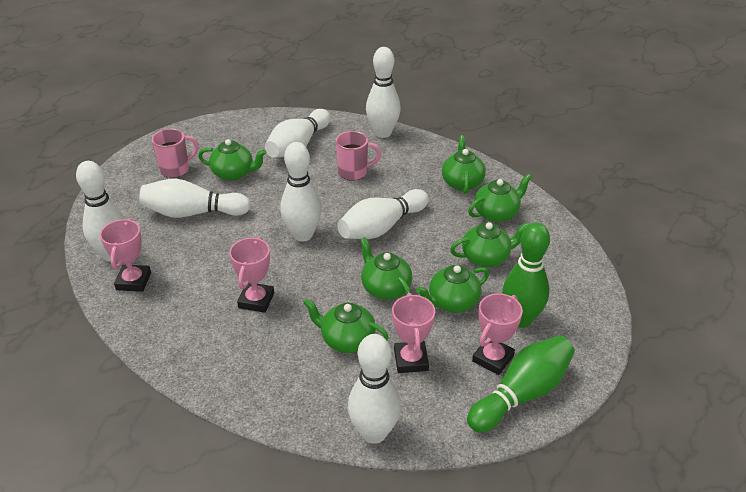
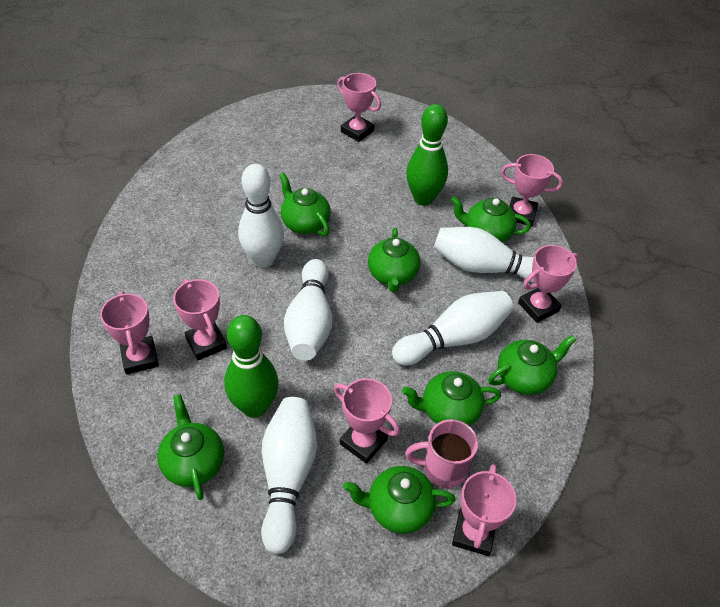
pink mug: 2 -> 1
pink trophy: 4 -> 7
white bowling pin: 7 -> 5

